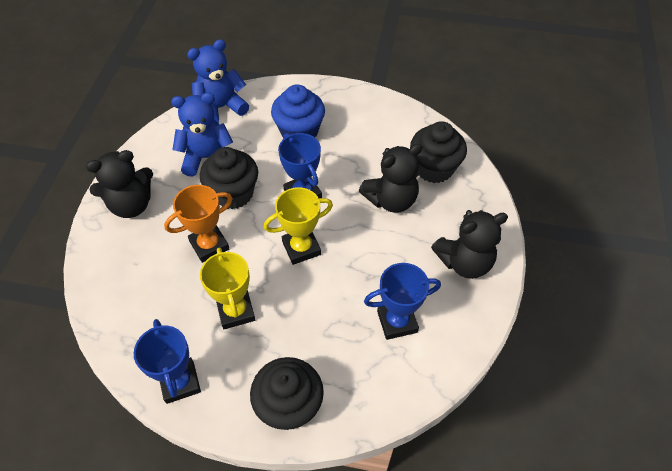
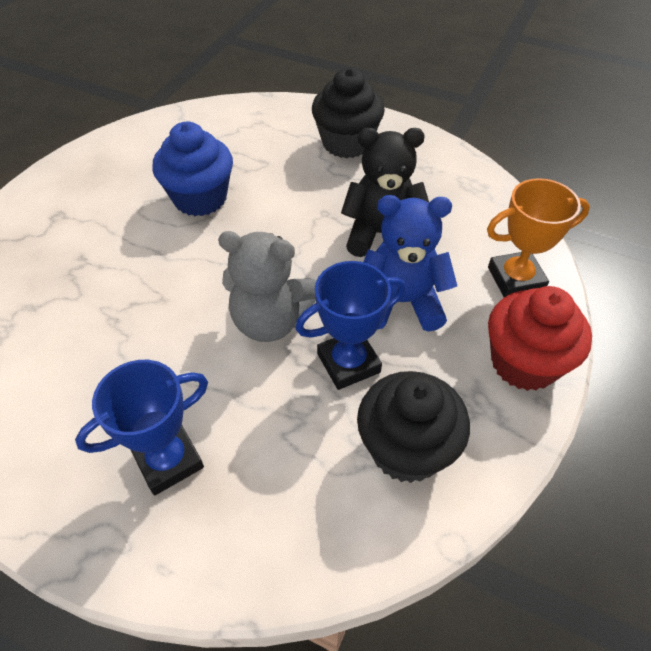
black cupcake: 3 -> 2
black teddy bear: 3 -> 1
blue teddy bear: 2 -> 1
blue trophy: 3 -> 2
grey teddy bear: 0 -> 1
red cupcake: 0 -> 1
yellow trophy: 2 -> 0

